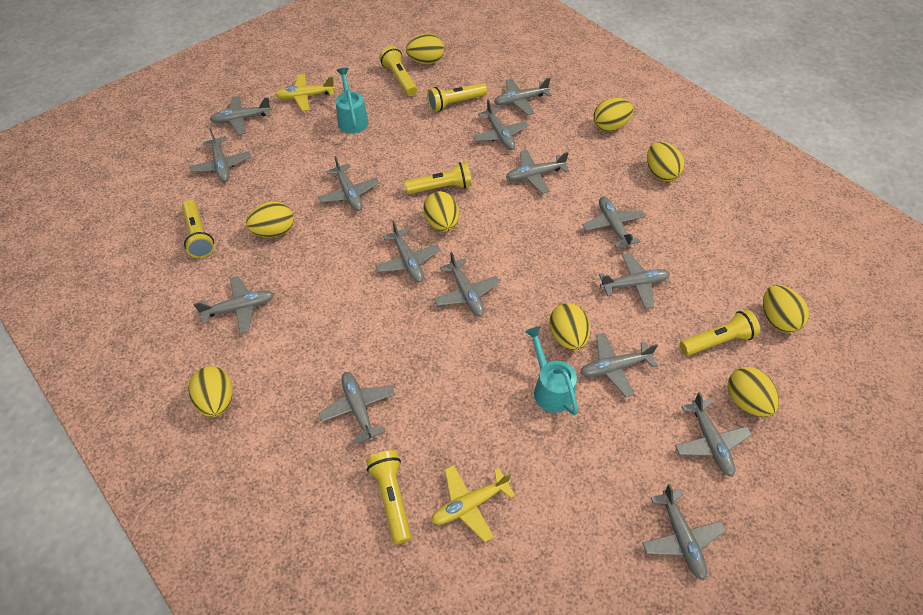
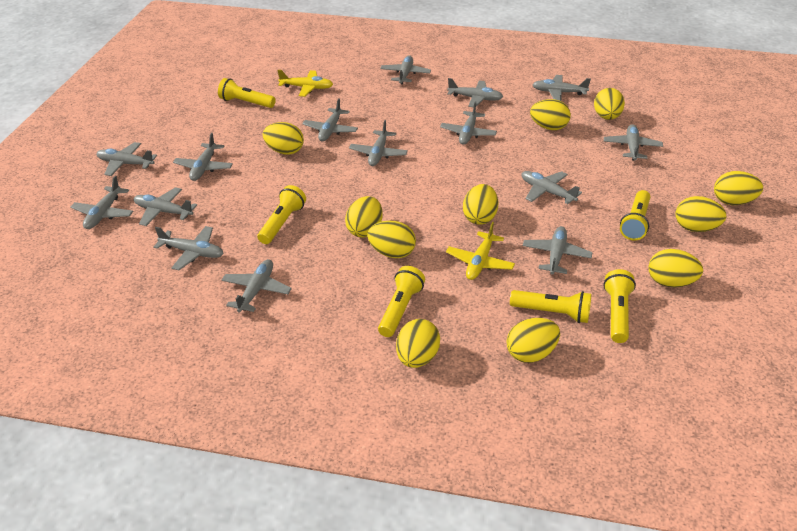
turquoise watering can: 2 -> 0
yellow egg: 9 -> 11

